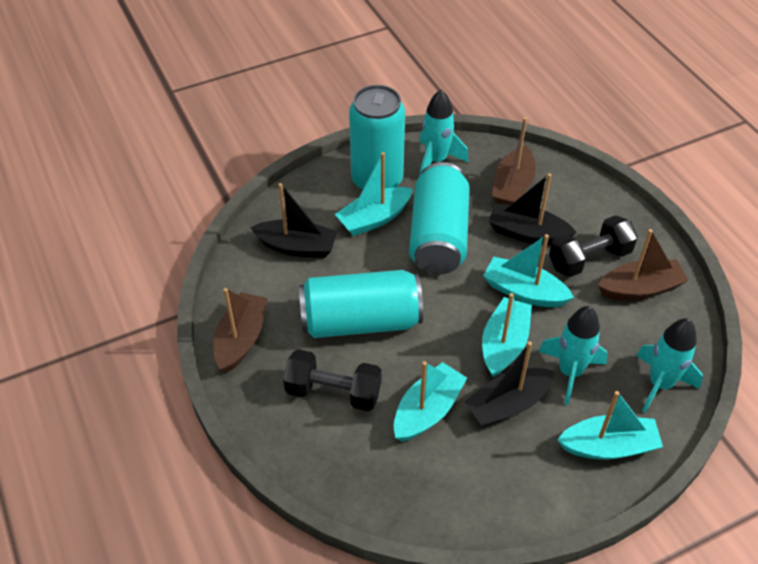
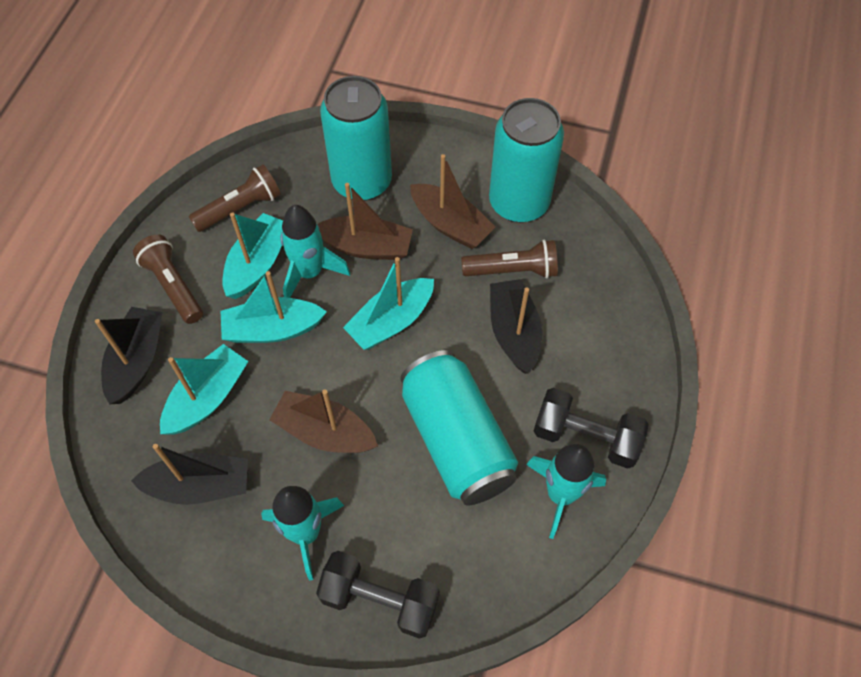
brown flashlight: 0 -> 3
turquoise boat: 5 -> 4

